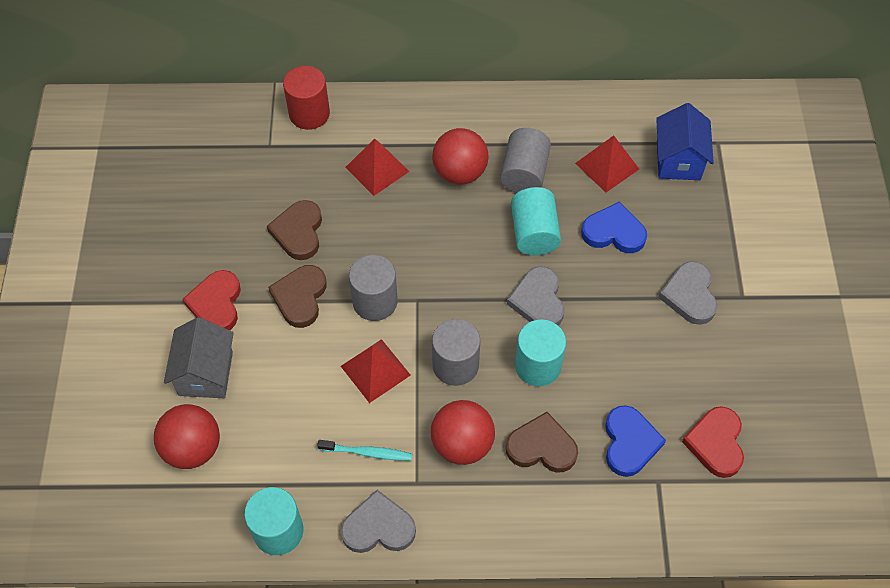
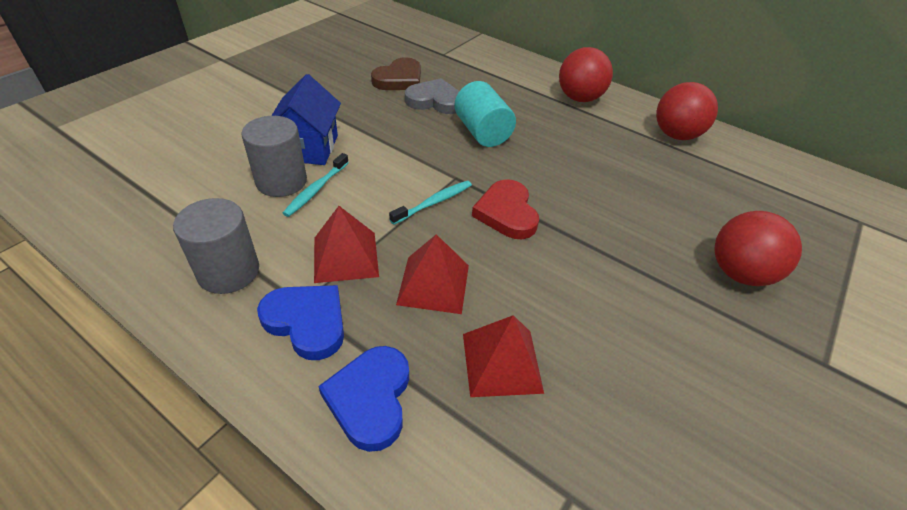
brown heart: 3 -> 1
grey cylinder: 3 -> 2
grey heart: 3 -> 1
grey house: 1 -> 0
red cylinder: 1 -> 0
red heart: 2 -> 1
turquoise cylinder: 3 -> 1
turquoise toothbrush: 1 -> 2

